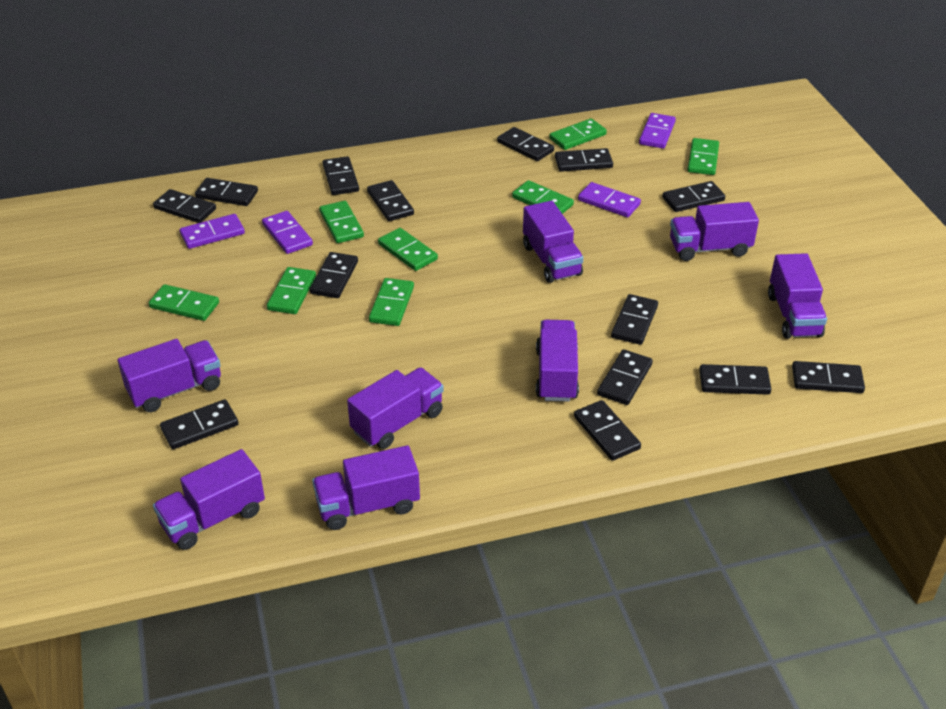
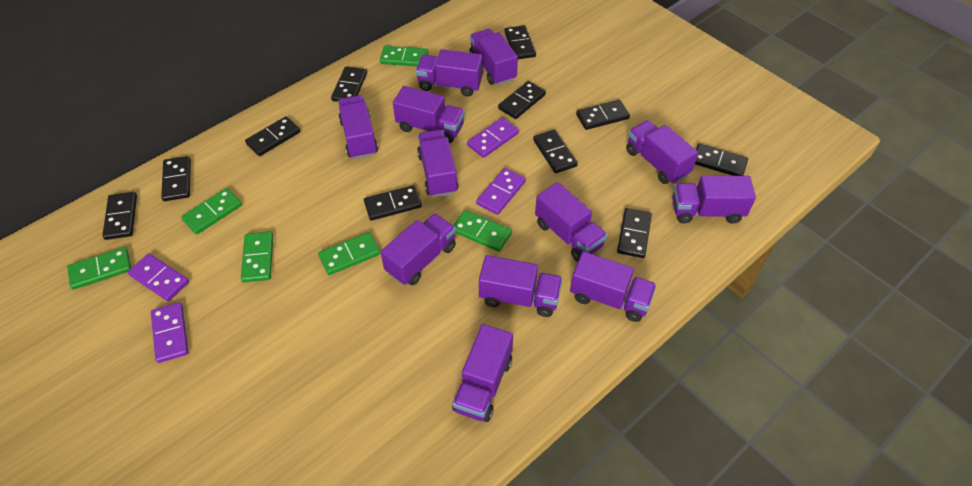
black domino: 14 -> 11
green domino: 8 -> 6
purple truck: 8 -> 12

